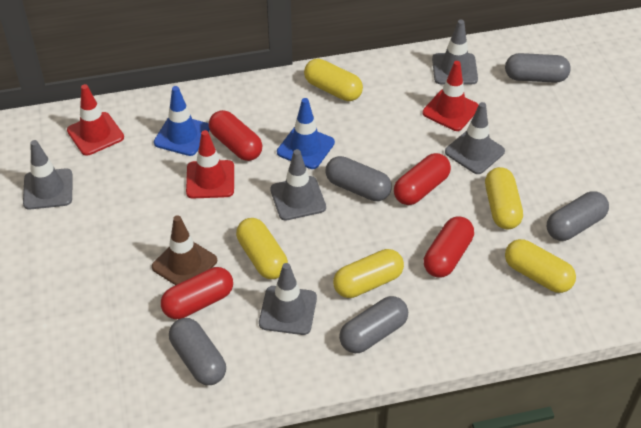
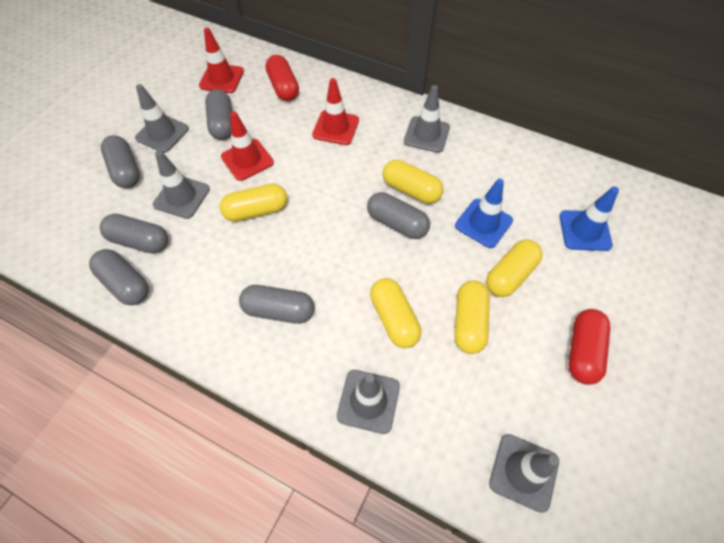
brown traffic cone: 1 -> 0
grey capsule: 5 -> 6
red capsule: 4 -> 2

